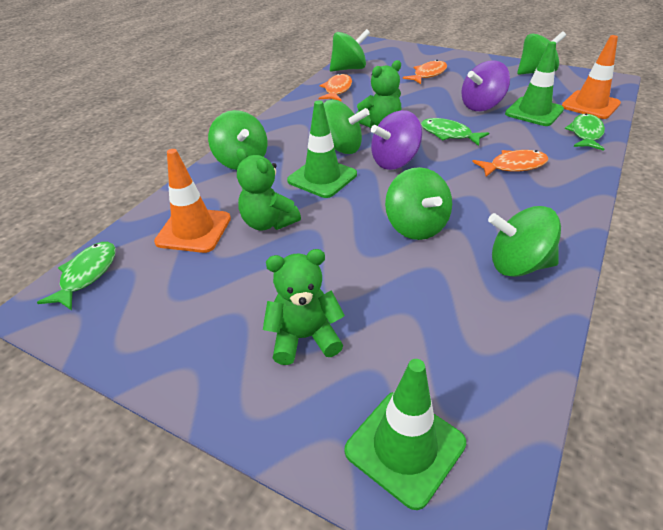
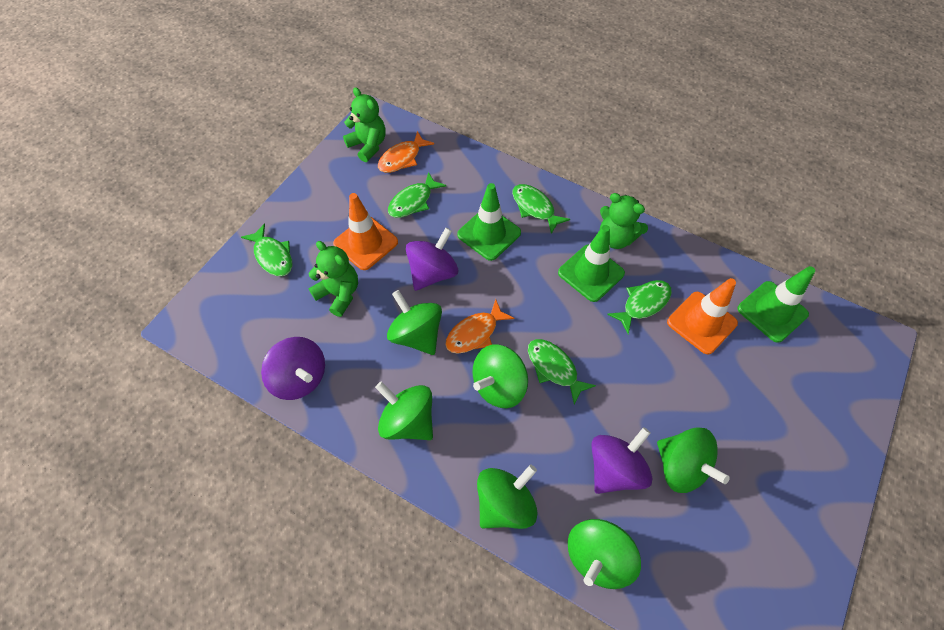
green fish: 3 -> 5
orange fish: 3 -> 2
purple spinning top: 2 -> 3

